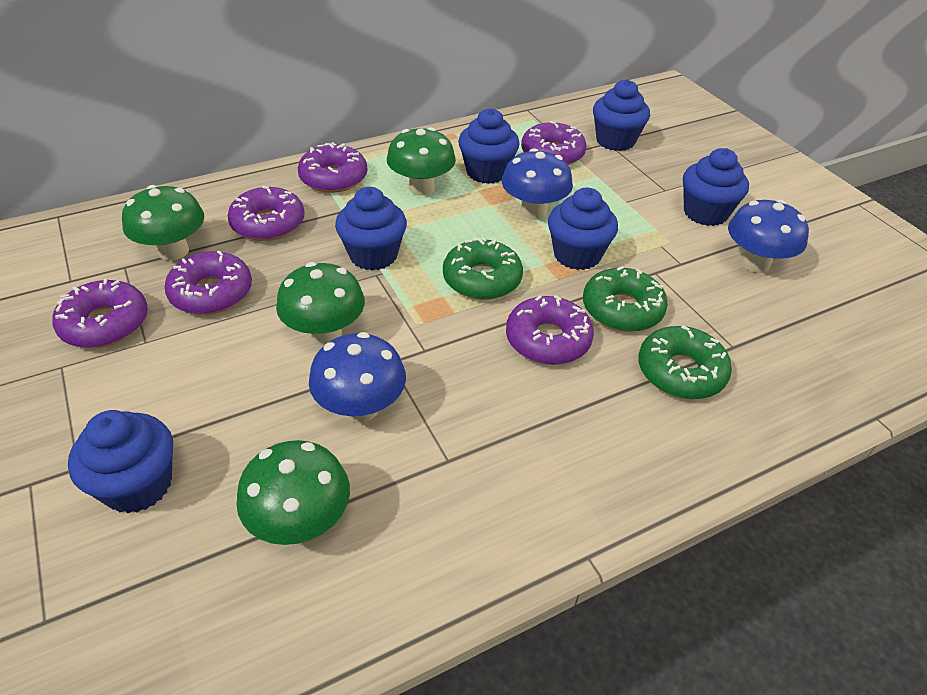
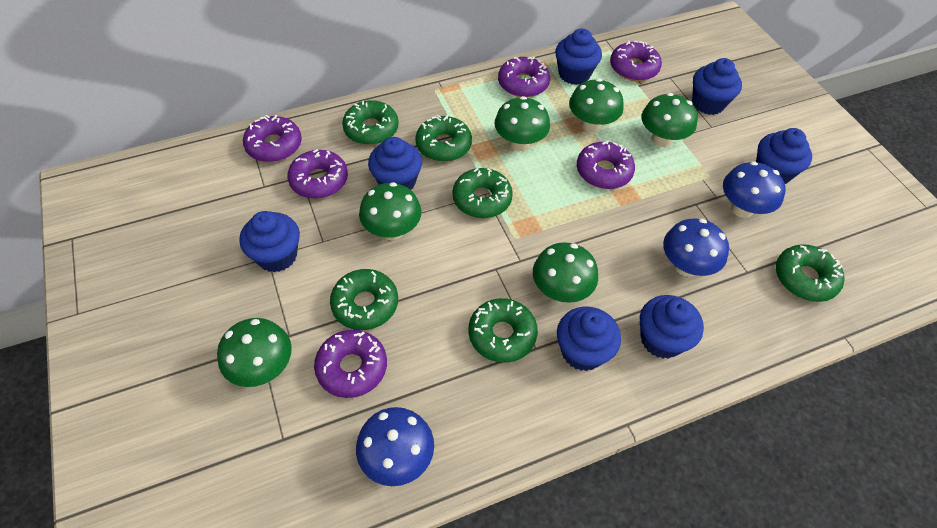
blue cupcake: 6 -> 7
green donut: 3 -> 6
green mushroom: 4 -> 6

